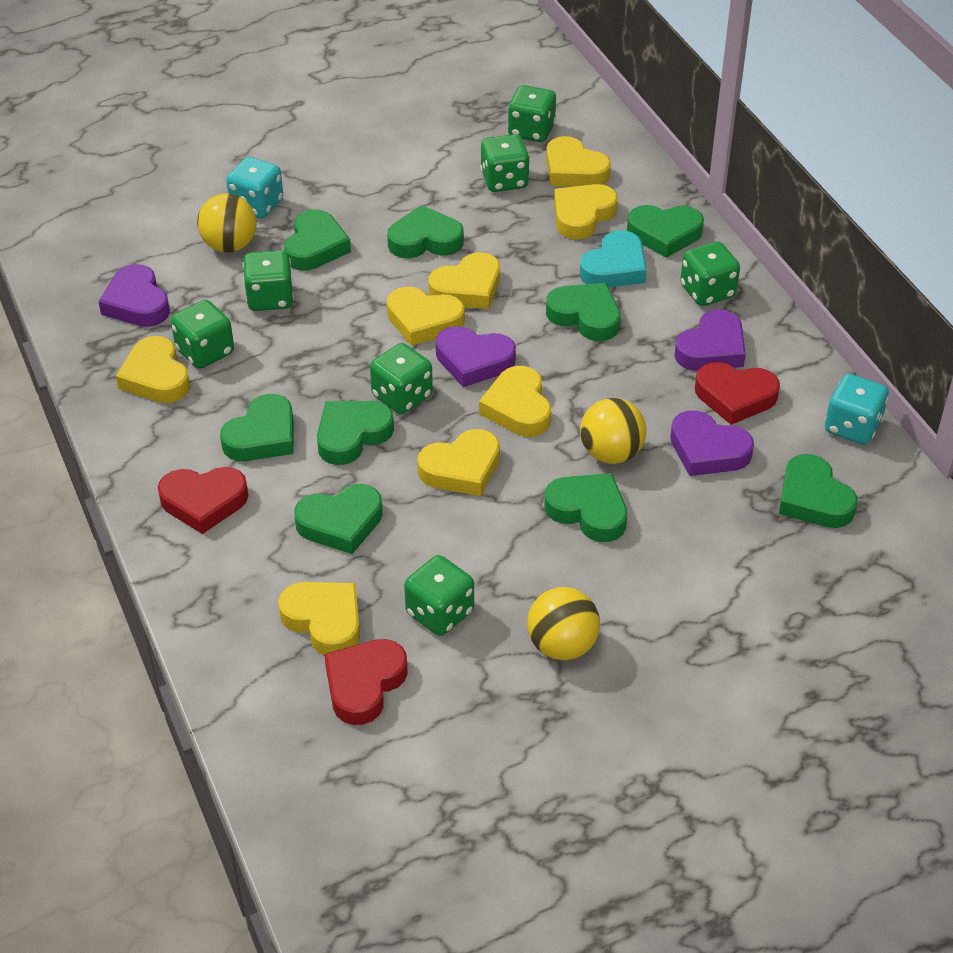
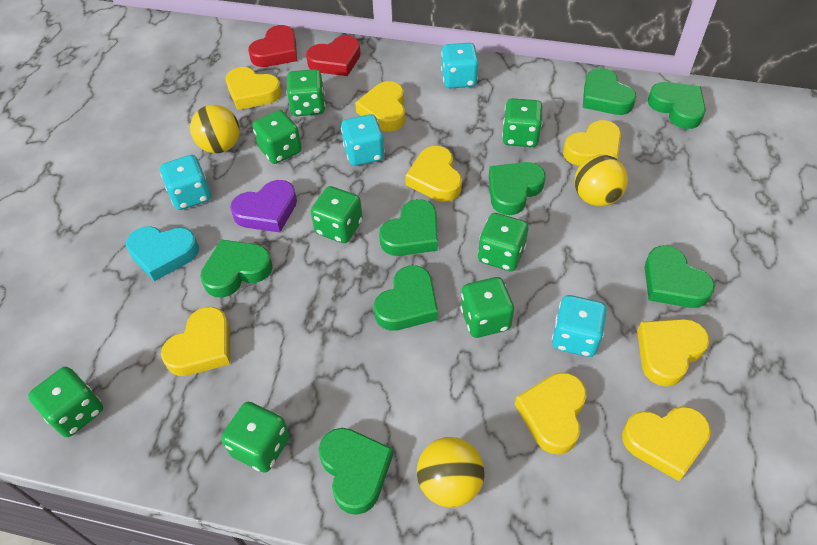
green dice: 7 -> 8
green heart: 9 -> 8
purple heart: 4 -> 1
red heart: 3 -> 2
turquoise dice: 2 -> 4

